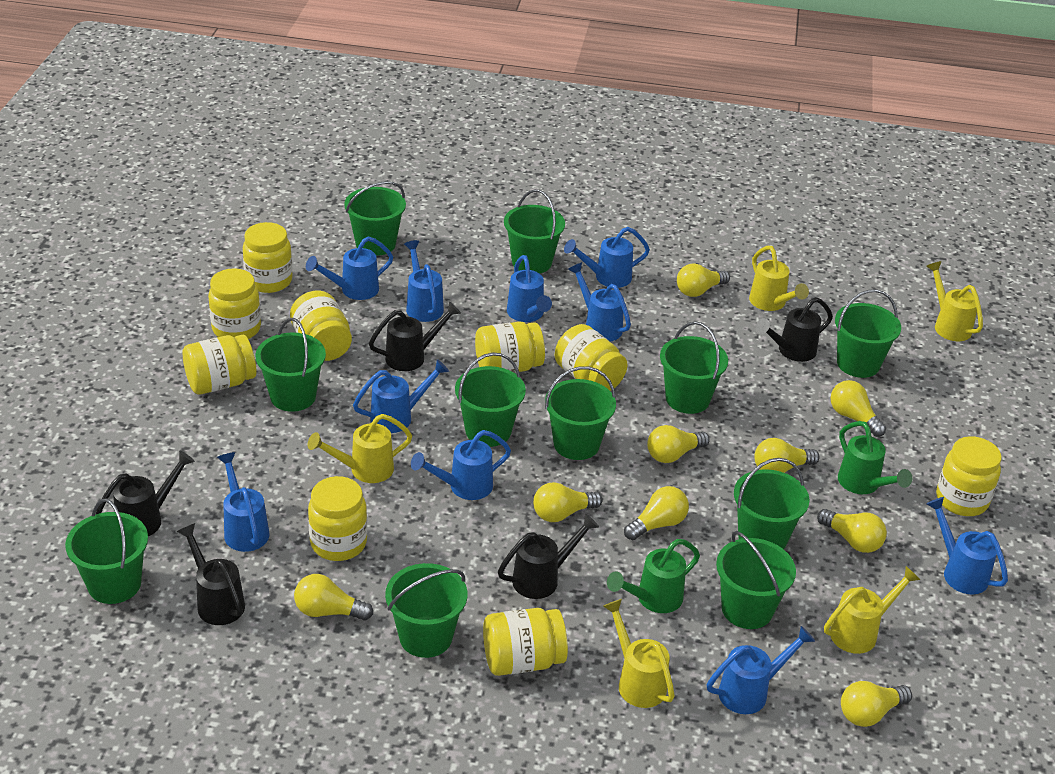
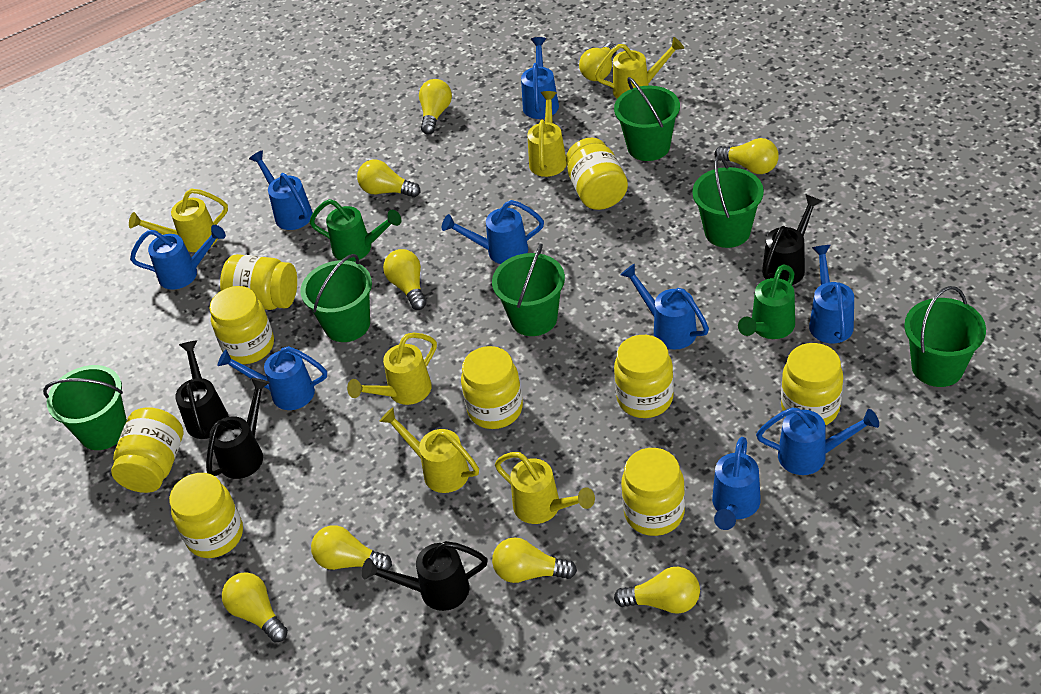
black watering can: 5 -> 4
blue watering can: 10 -> 9
green bucket: 11 -> 6
yellow watering can: 5 -> 6

